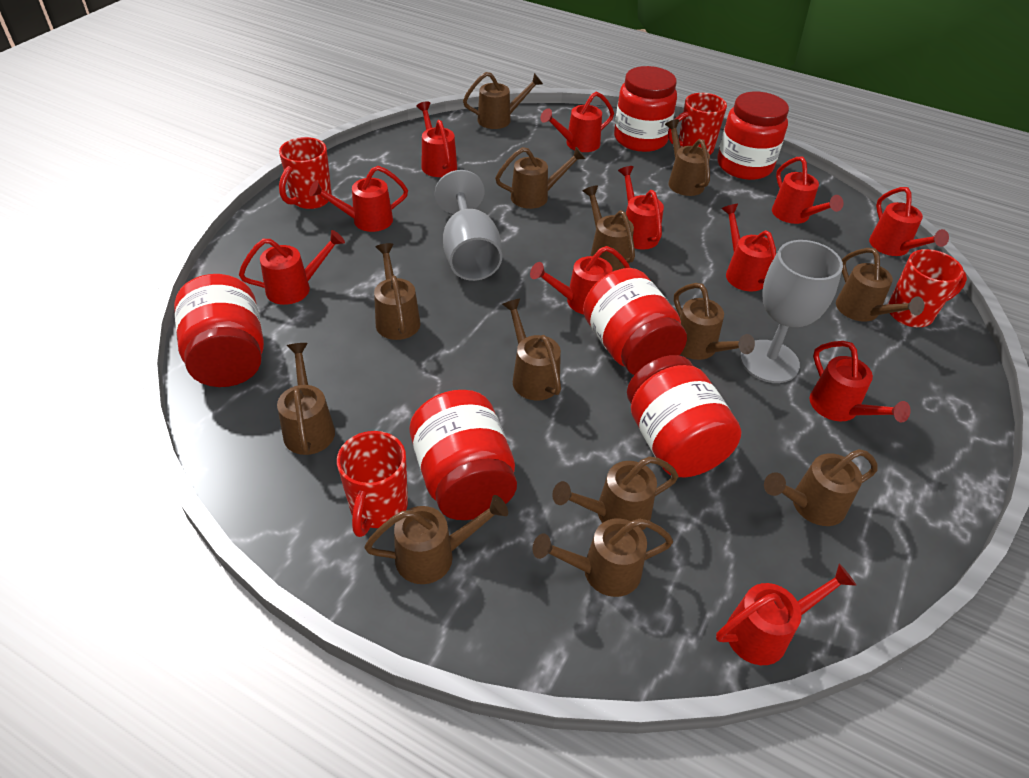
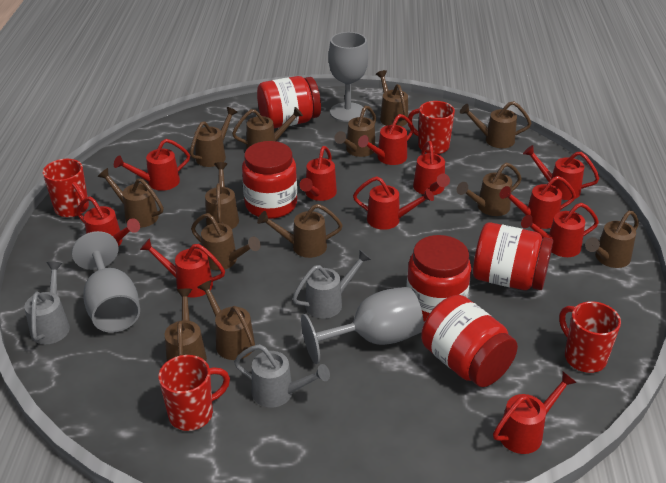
grey goblet: 2 -> 3
grey watering can: 0 -> 3
red jar: 6 -> 5

